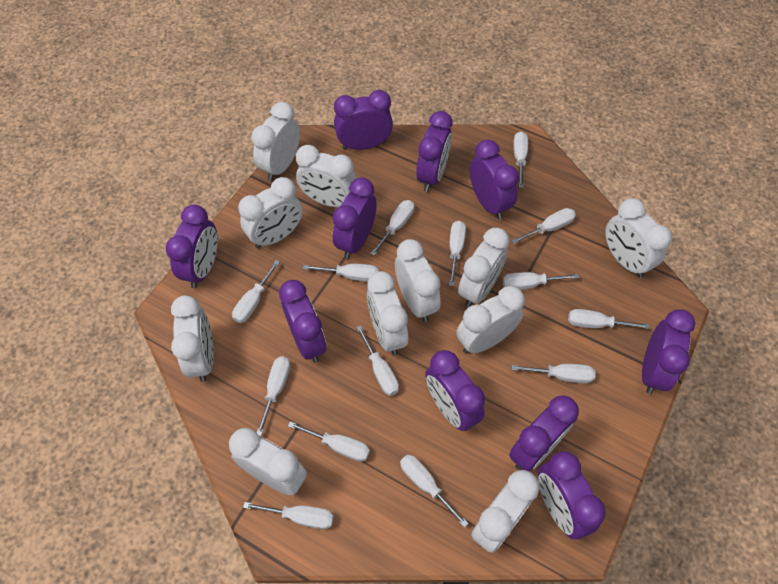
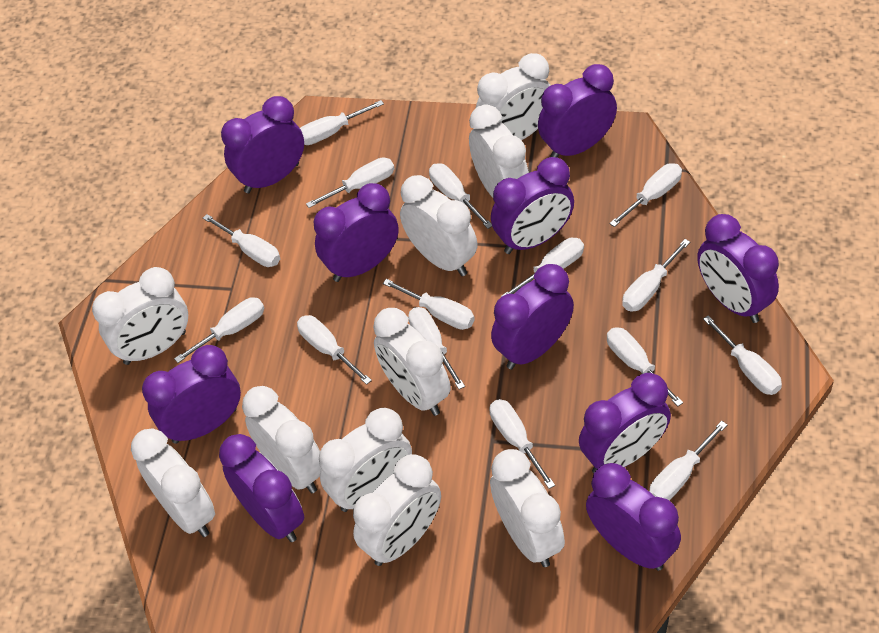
white clock: 11 -> 10
white screwdriver: 14 -> 15

